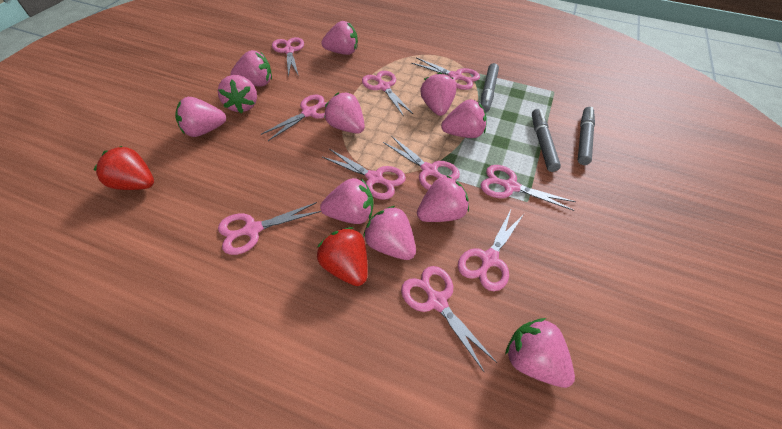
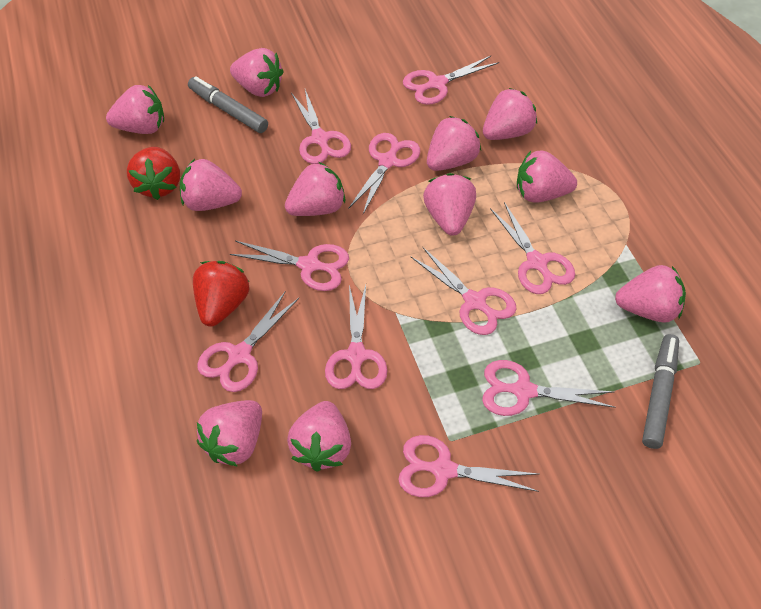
grey marker: 3 -> 2

